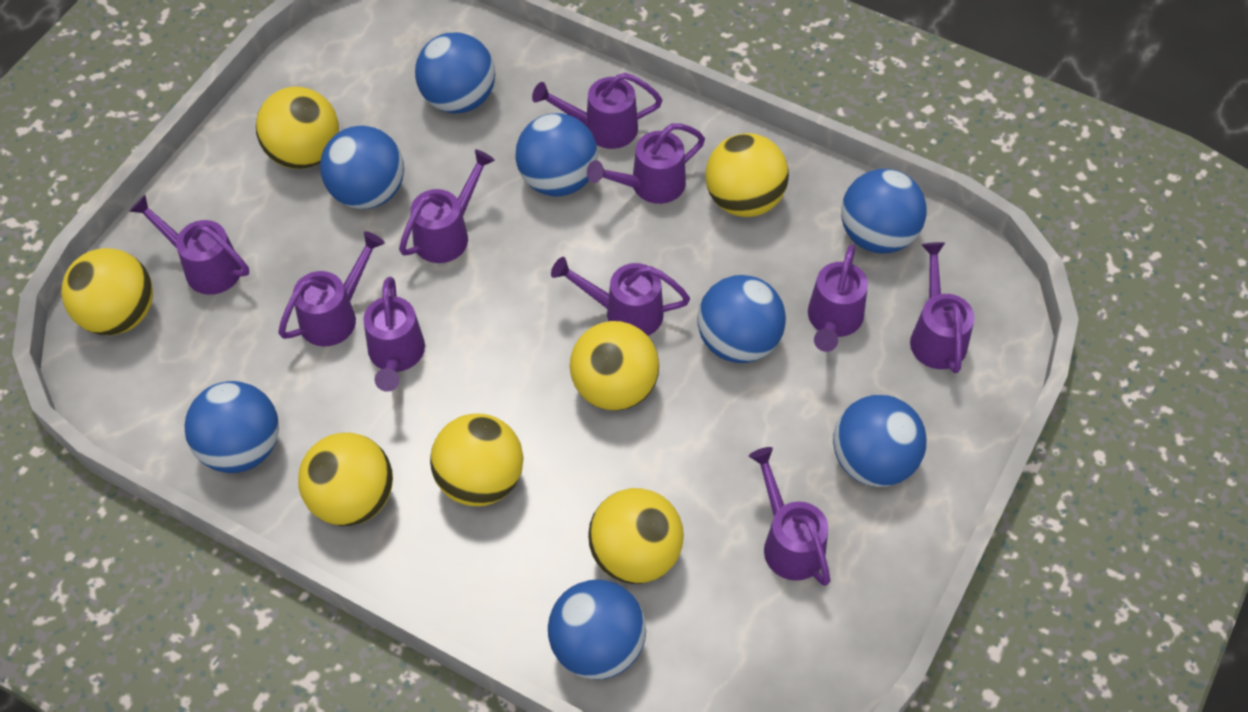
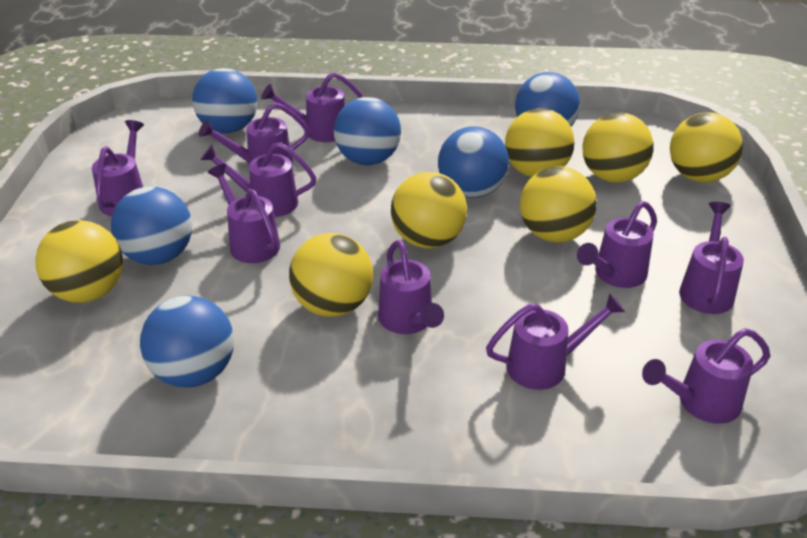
blue ball: 8 -> 6

